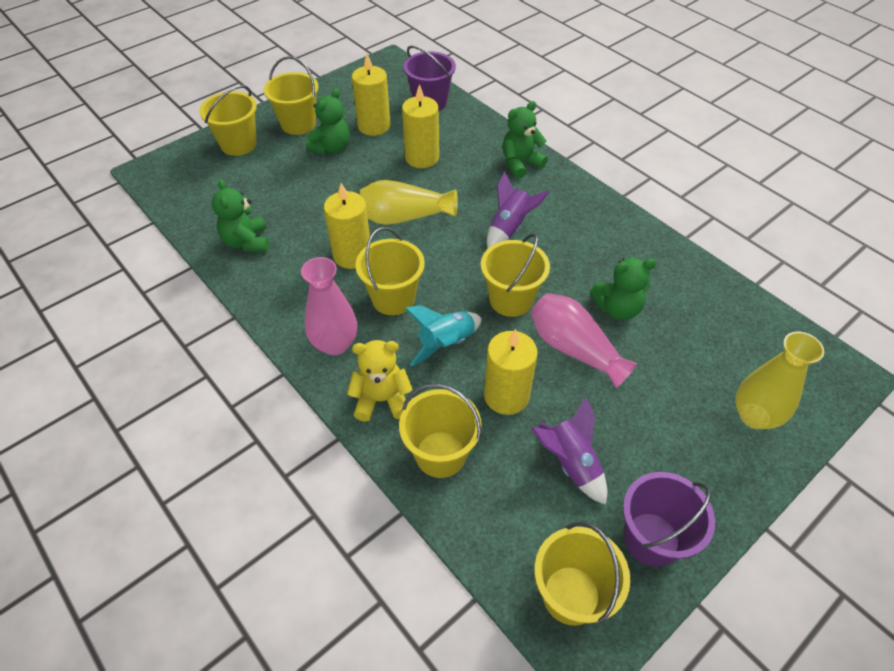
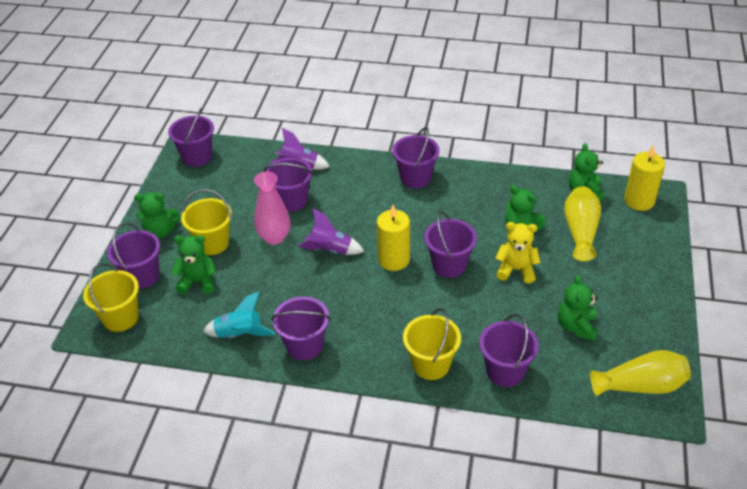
green teddy bear: 4 -> 5
pink vase: 2 -> 1
purple bucket: 2 -> 7
yellow bucket: 6 -> 3
yellow candle: 4 -> 2

